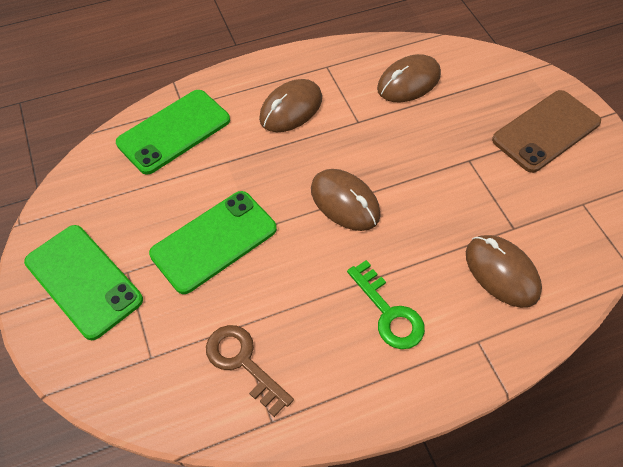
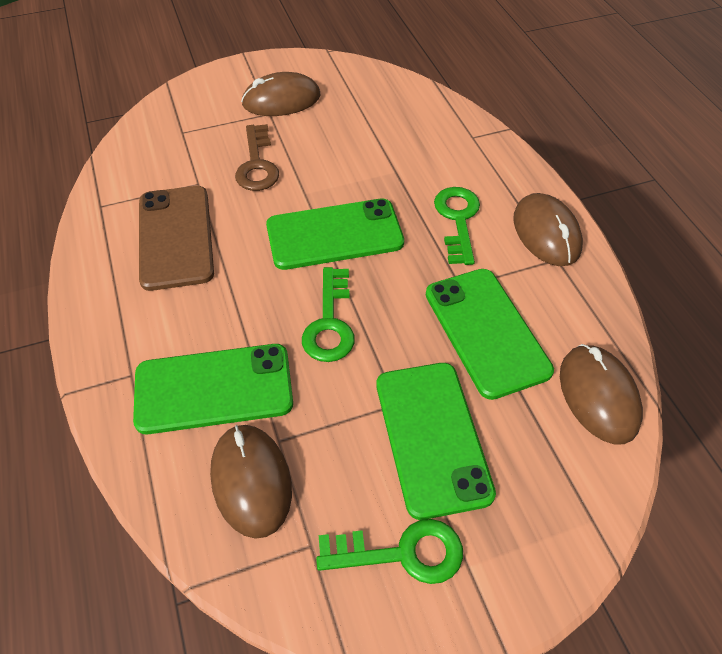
green key: 1 -> 3
green phone: 3 -> 4

